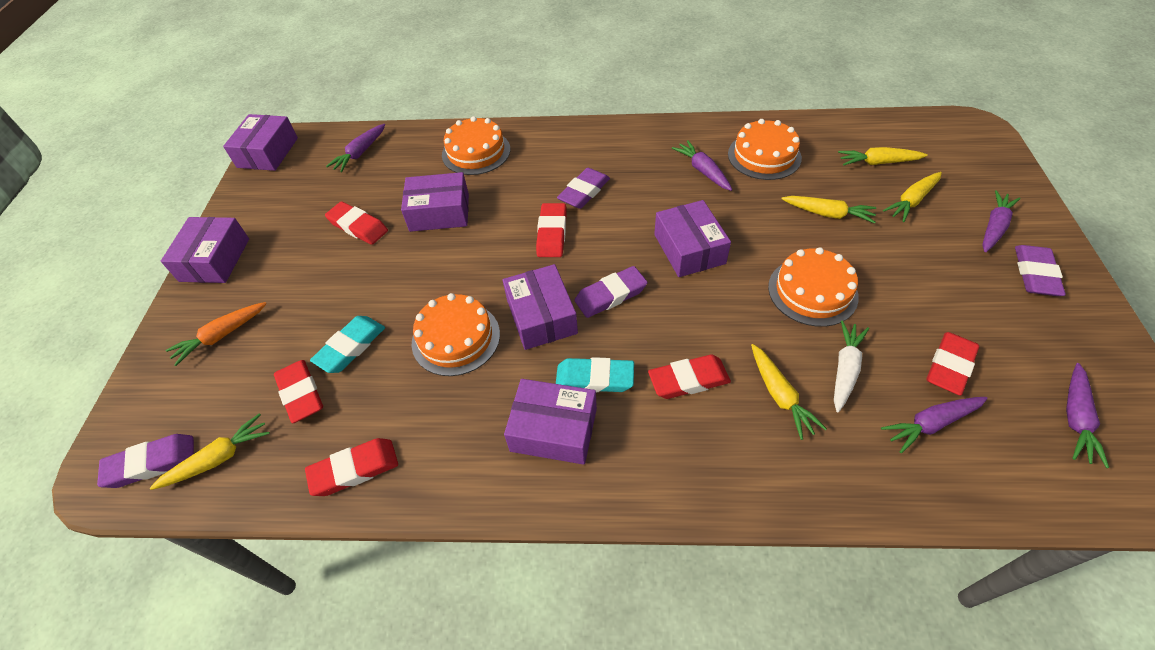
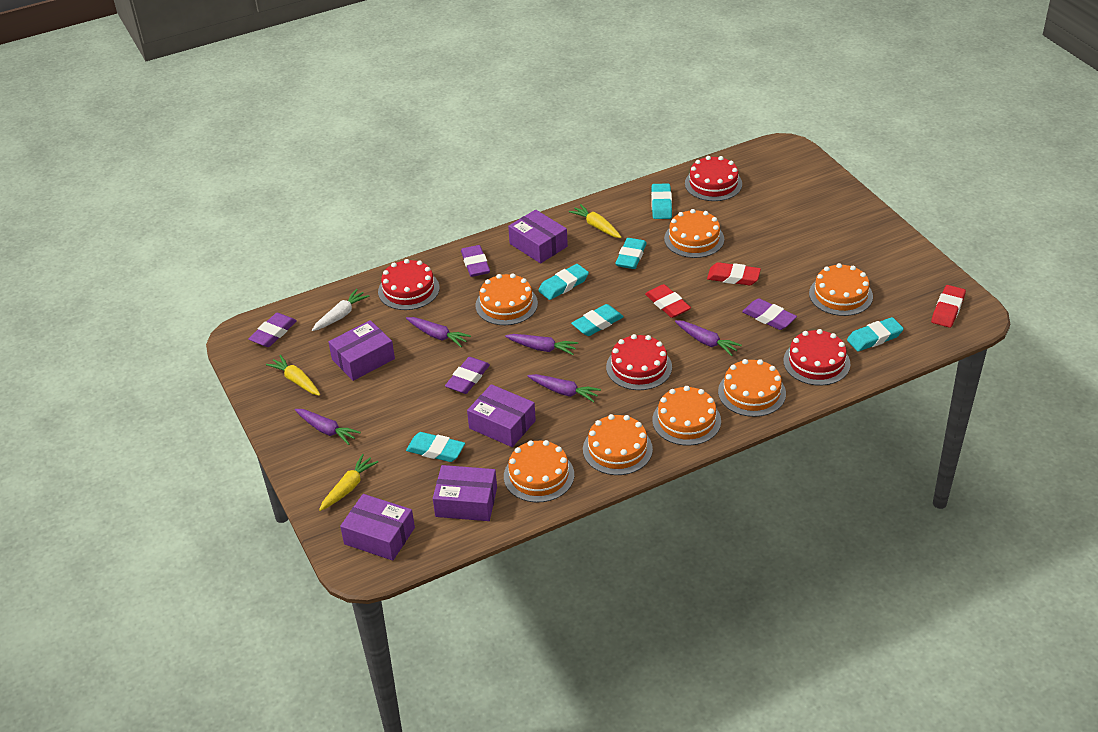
orange cake: 4 -> 7
orange carrot: 1 -> 0
purple box: 6 -> 5
red cake: 0 -> 4
red eraser: 6 -> 3
turquoise eraser: 2 -> 6
yellow carrot: 5 -> 3

